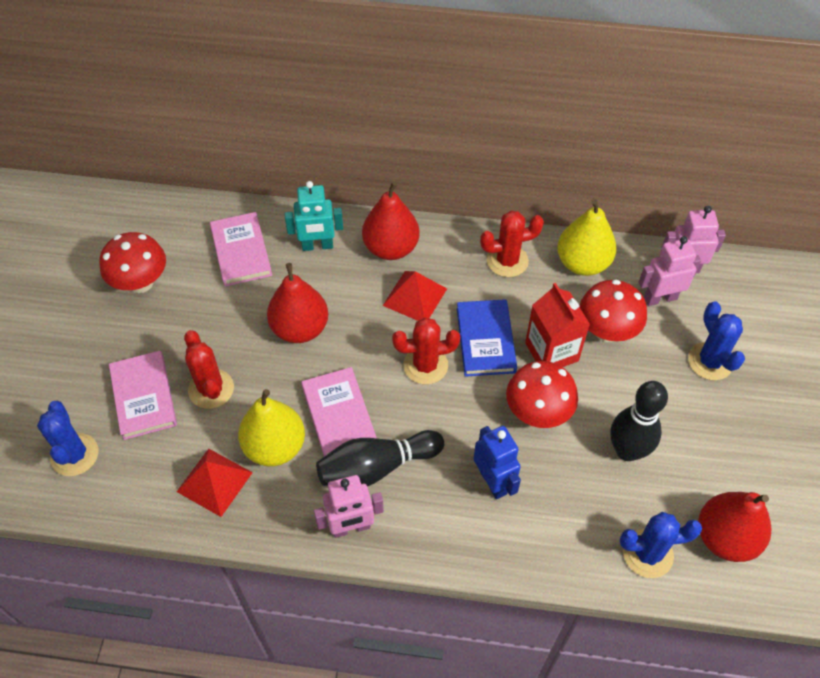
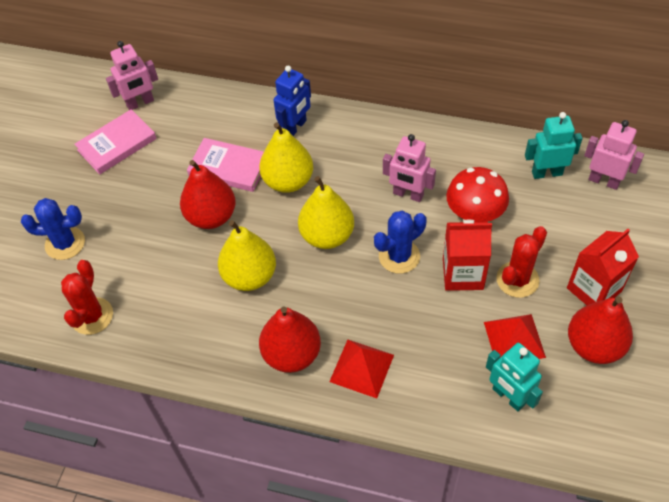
black bowling pin: 2 -> 0
blue book: 1 -> 0
blue cactus: 3 -> 2
pink book: 3 -> 2
red cactus: 3 -> 2
red carton: 1 -> 2
red mushroom: 3 -> 1
turquoise robot: 1 -> 2
yellow pear: 2 -> 3

